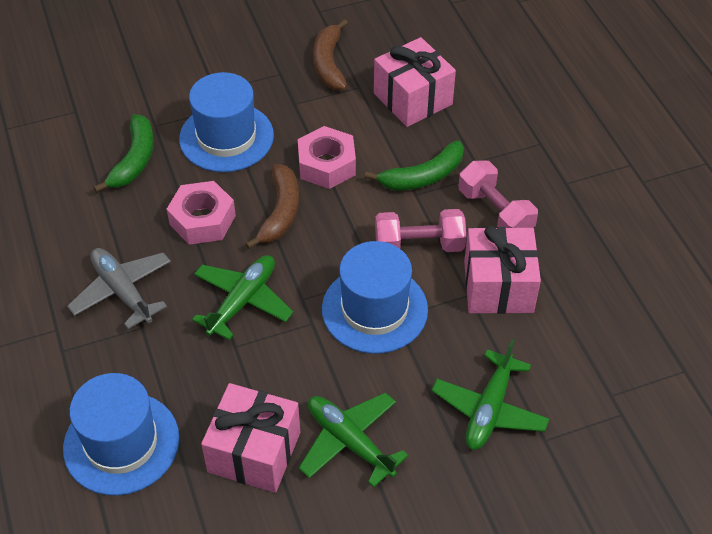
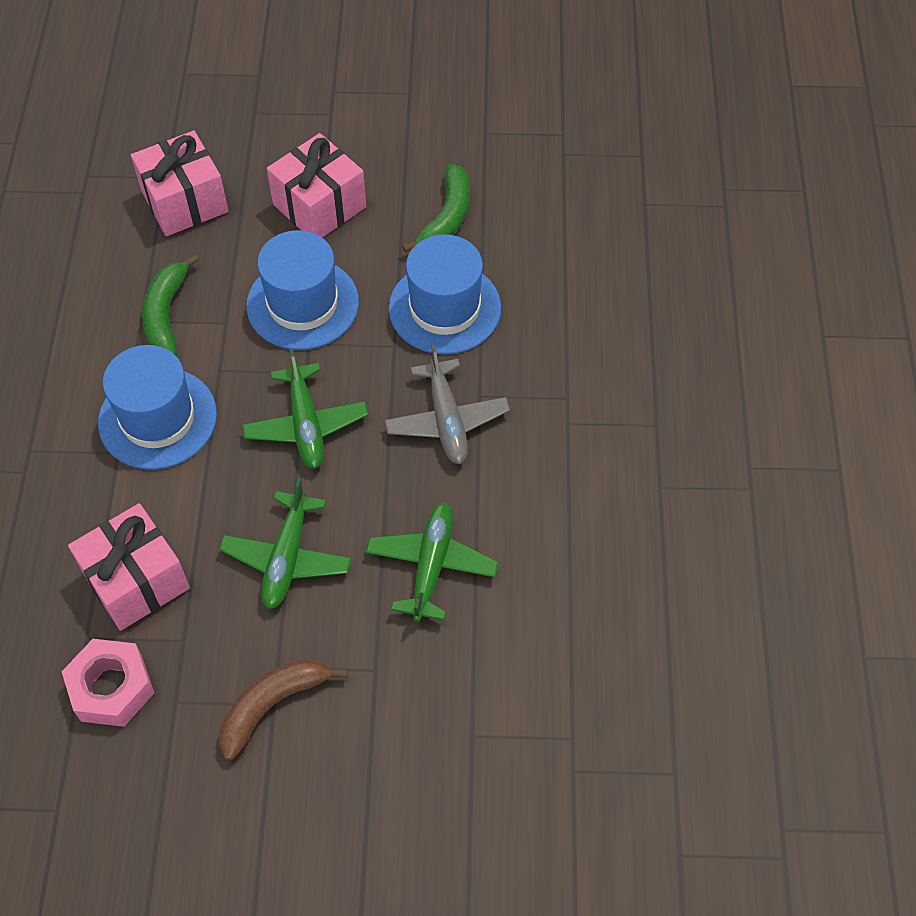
brown banana: 2 -> 1
pink dumbbell: 2 -> 0
pink nut: 2 -> 1

